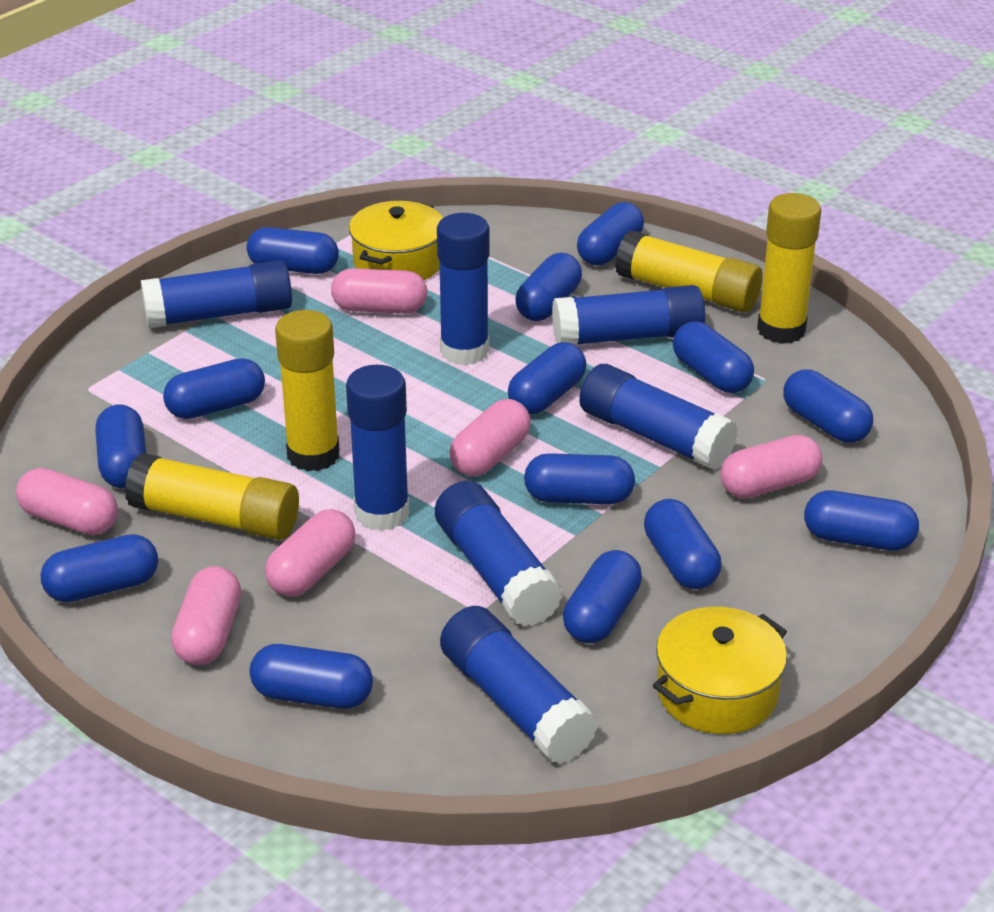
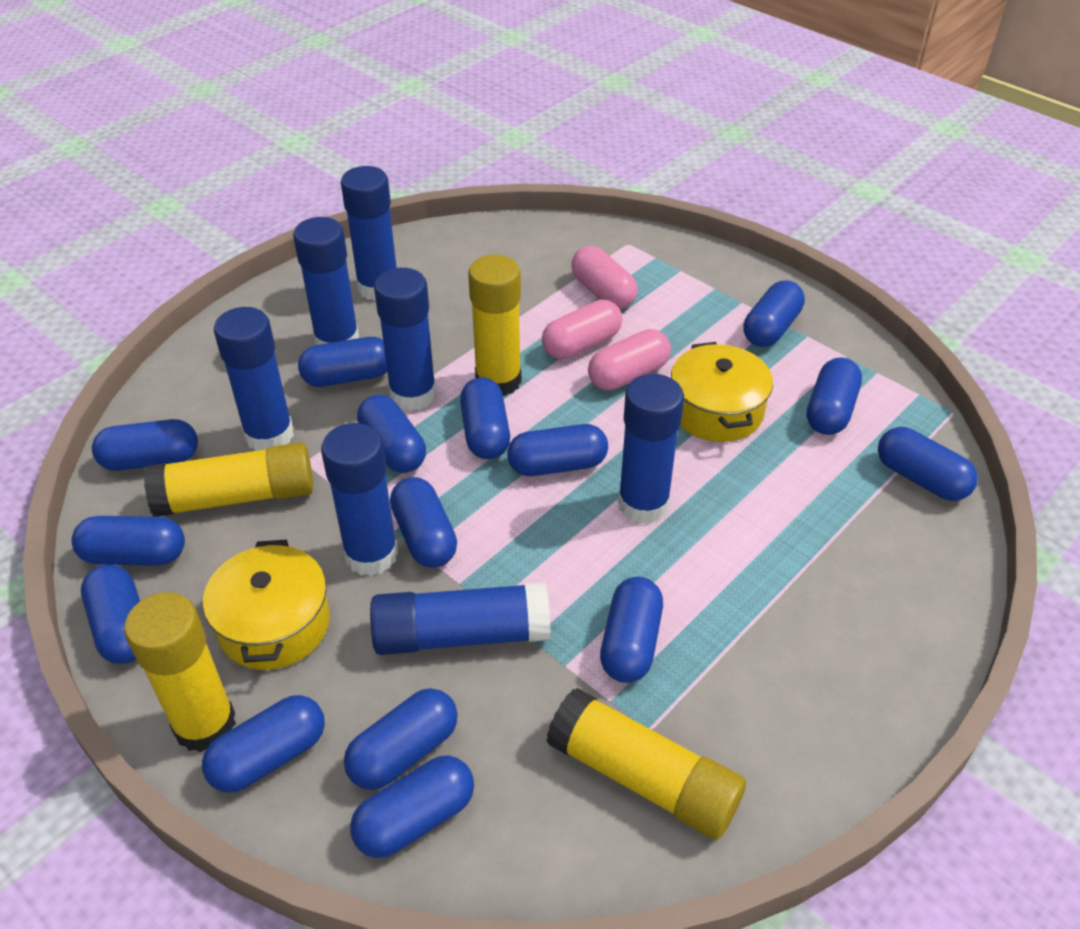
blue capsule: 14 -> 15
pink capsule: 6 -> 3

